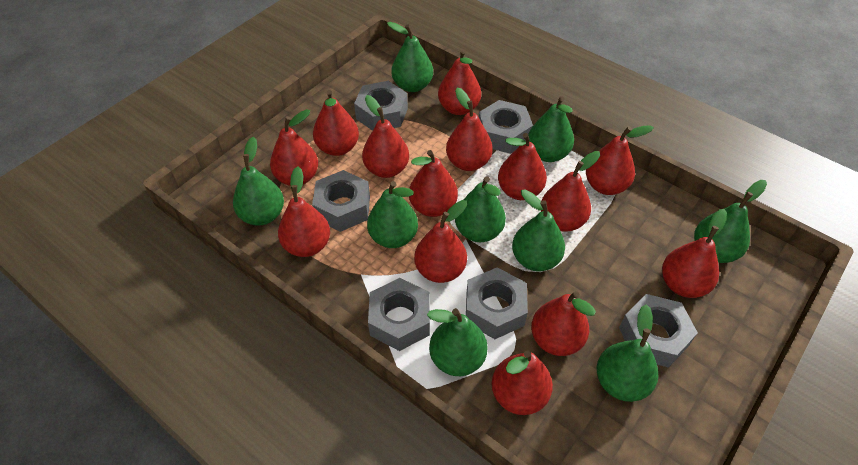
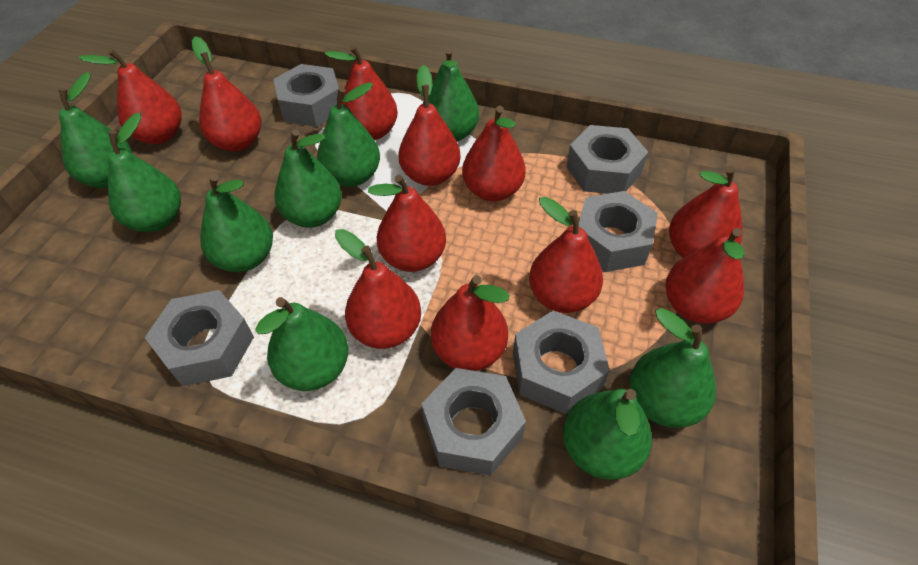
red pear: 14 -> 11

